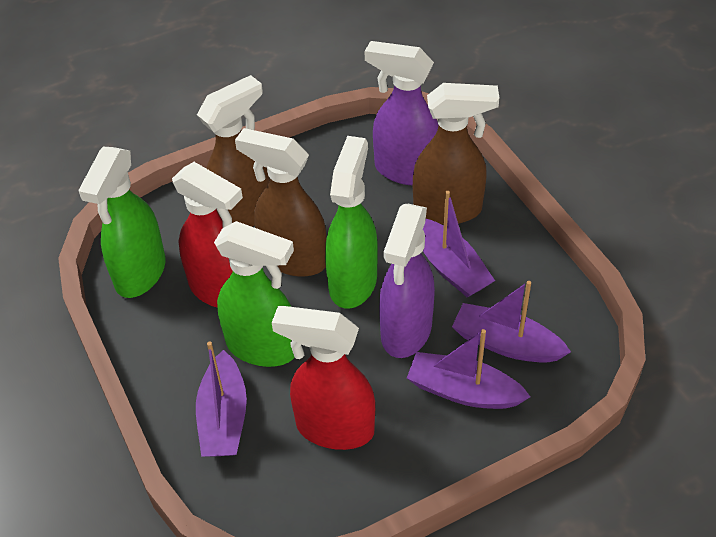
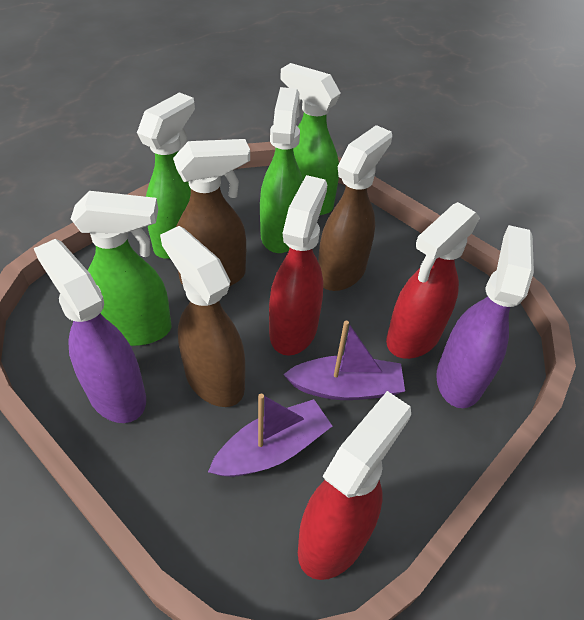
green spray bottle: 3 -> 4
purple boat: 4 -> 2
red spray bottle: 2 -> 3

